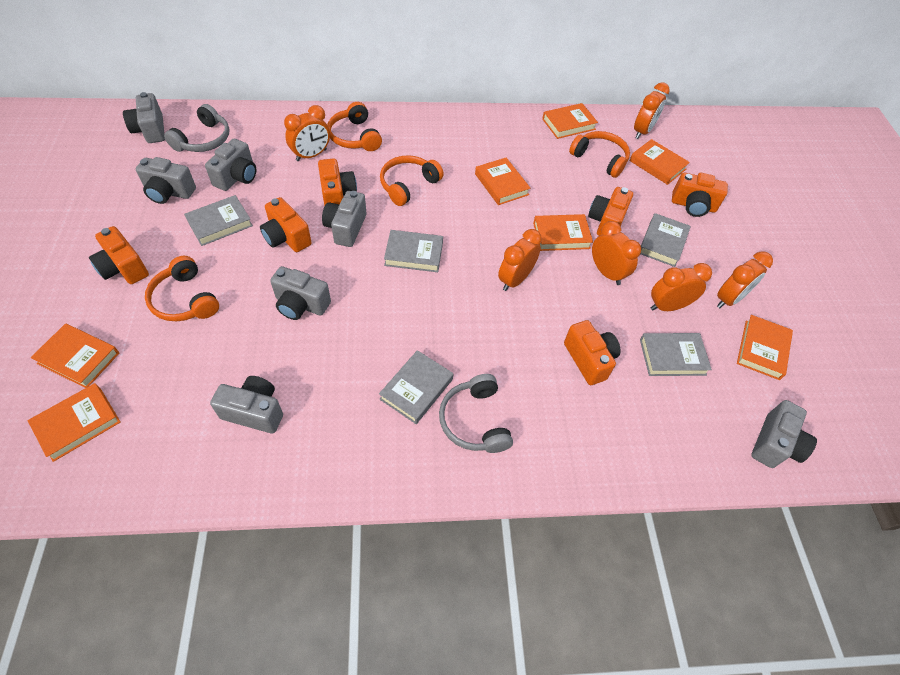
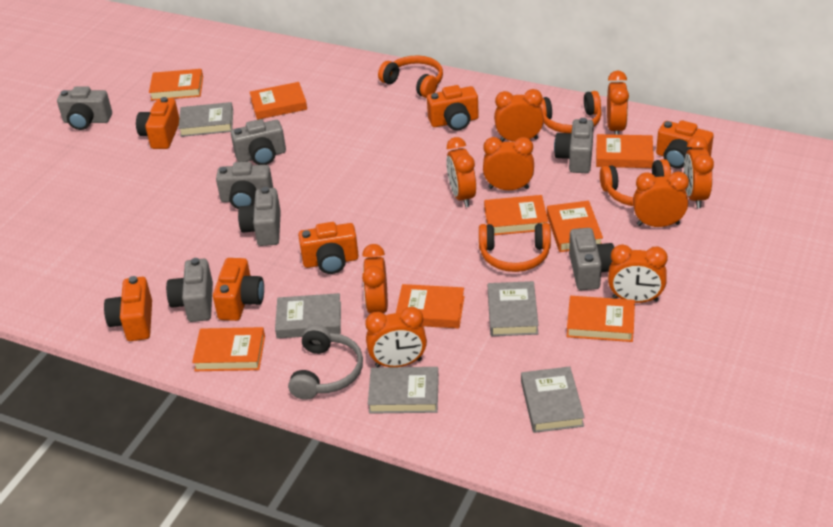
grey headphones: 2 -> 1
orange book: 7 -> 8
orange clock: 6 -> 9

